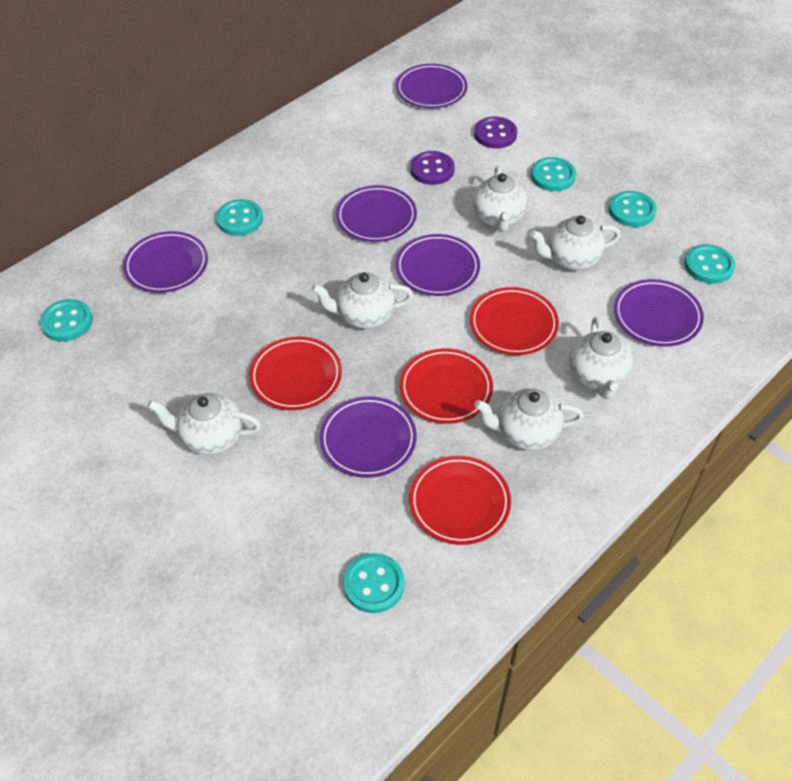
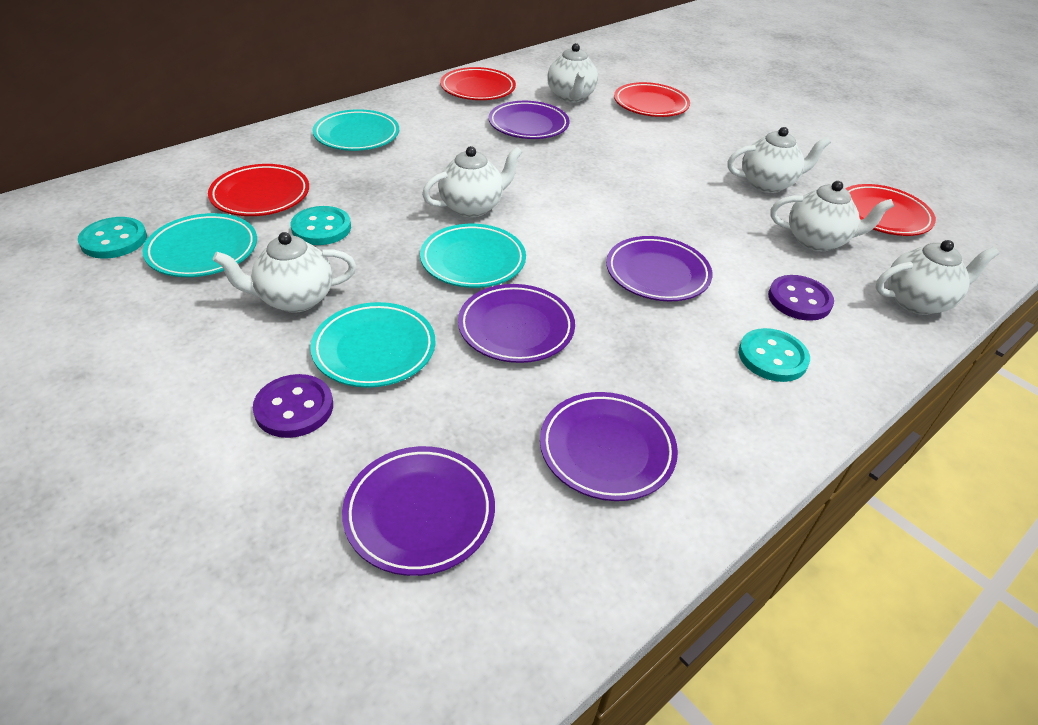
purple plate: 6 -> 5
turquoise button: 6 -> 3
turquoise plate: 0 -> 4

